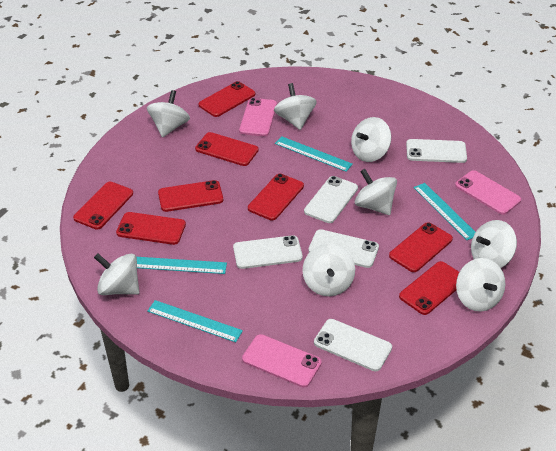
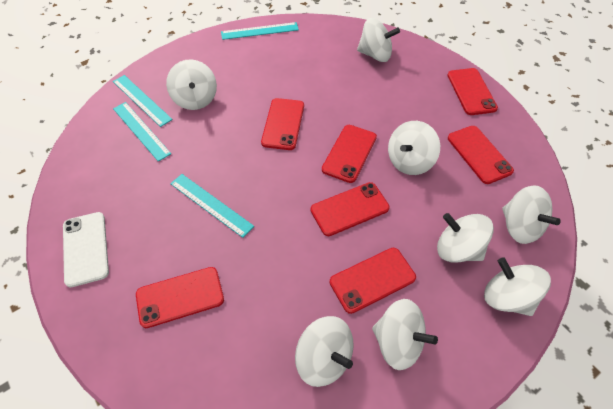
pink phone: 3 -> 0
red phone: 8 -> 7
white phone: 5 -> 1

